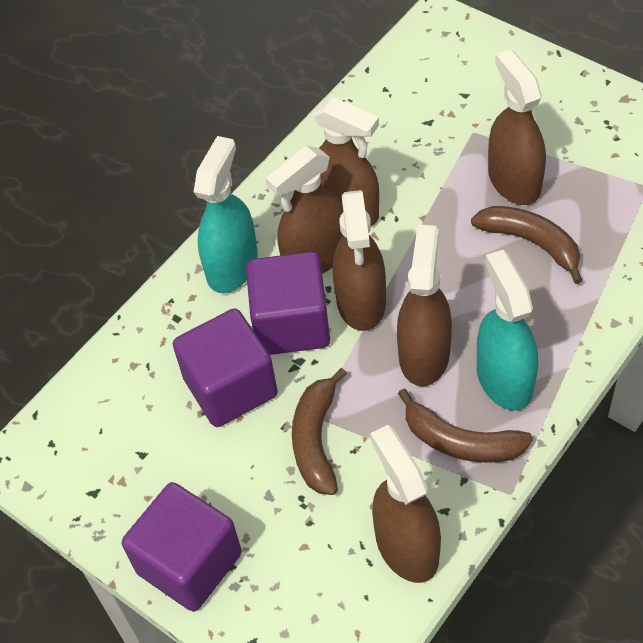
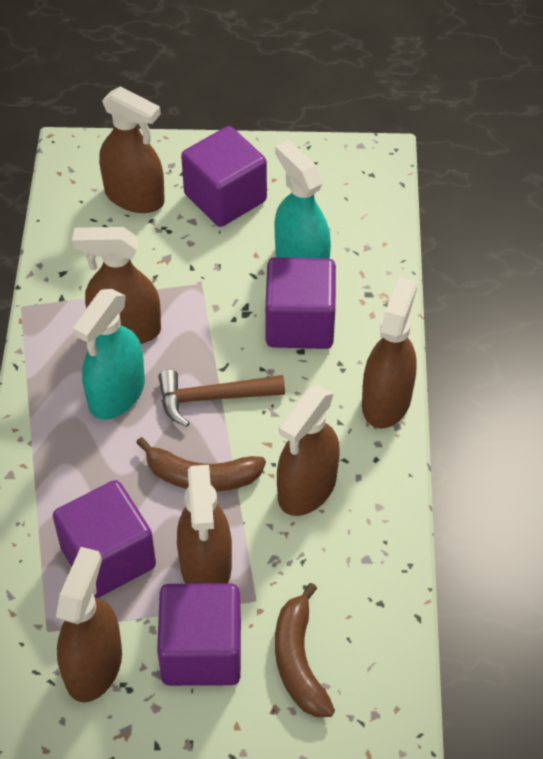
brown banana: 3 -> 2
brown hammer: 0 -> 1
purple cube: 3 -> 4

